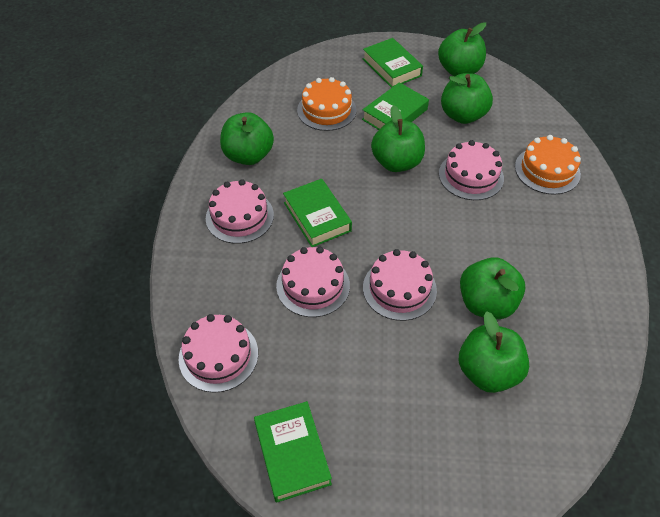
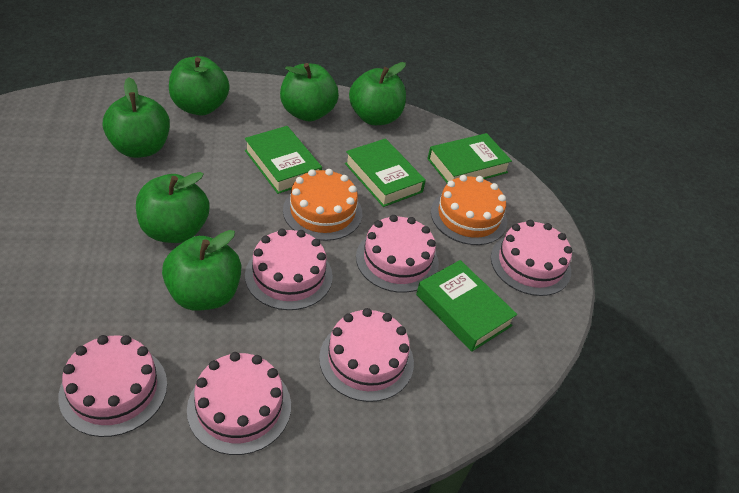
pink cake: 5 -> 6

